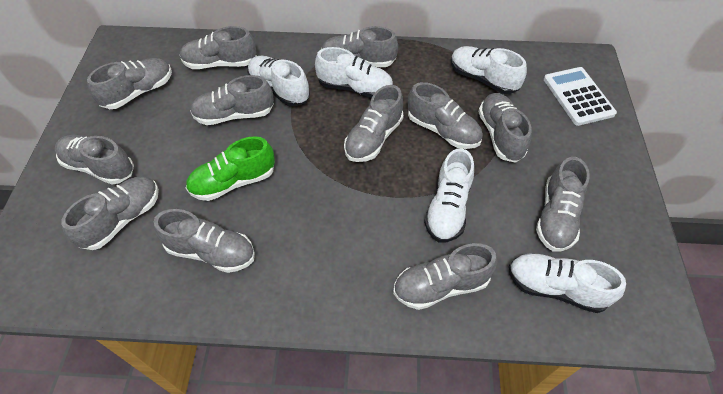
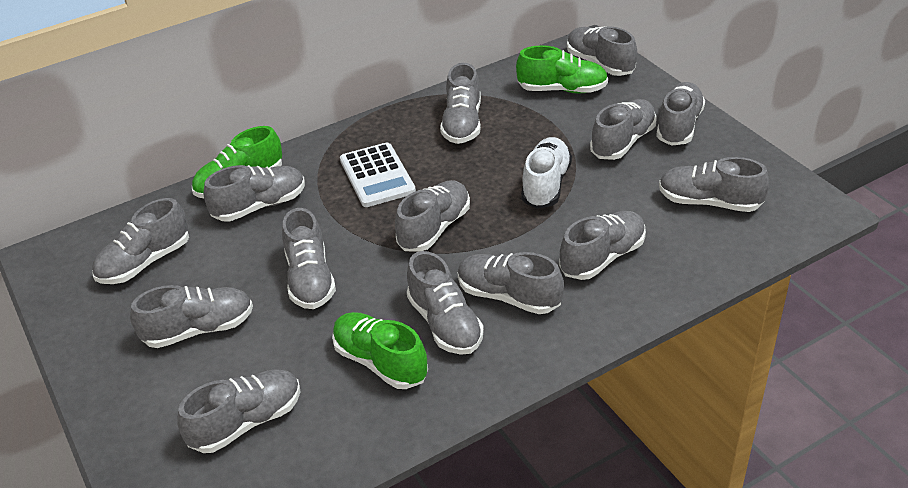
green shoe: 1 -> 3
grey shoe: 12 -> 14
white shoe: 5 -> 1

